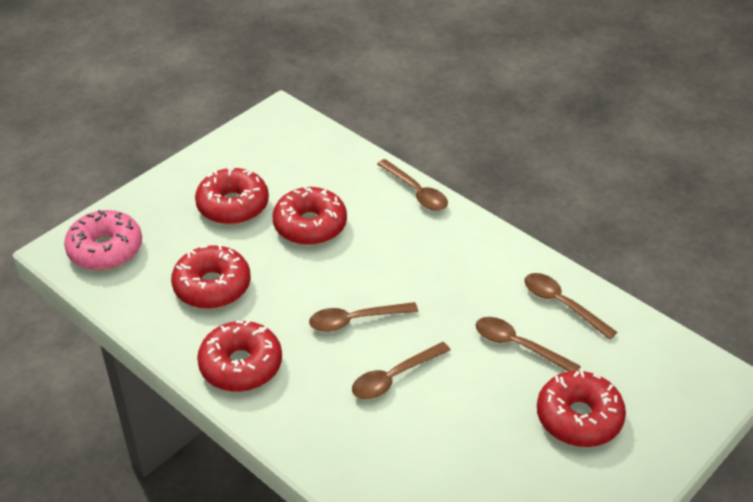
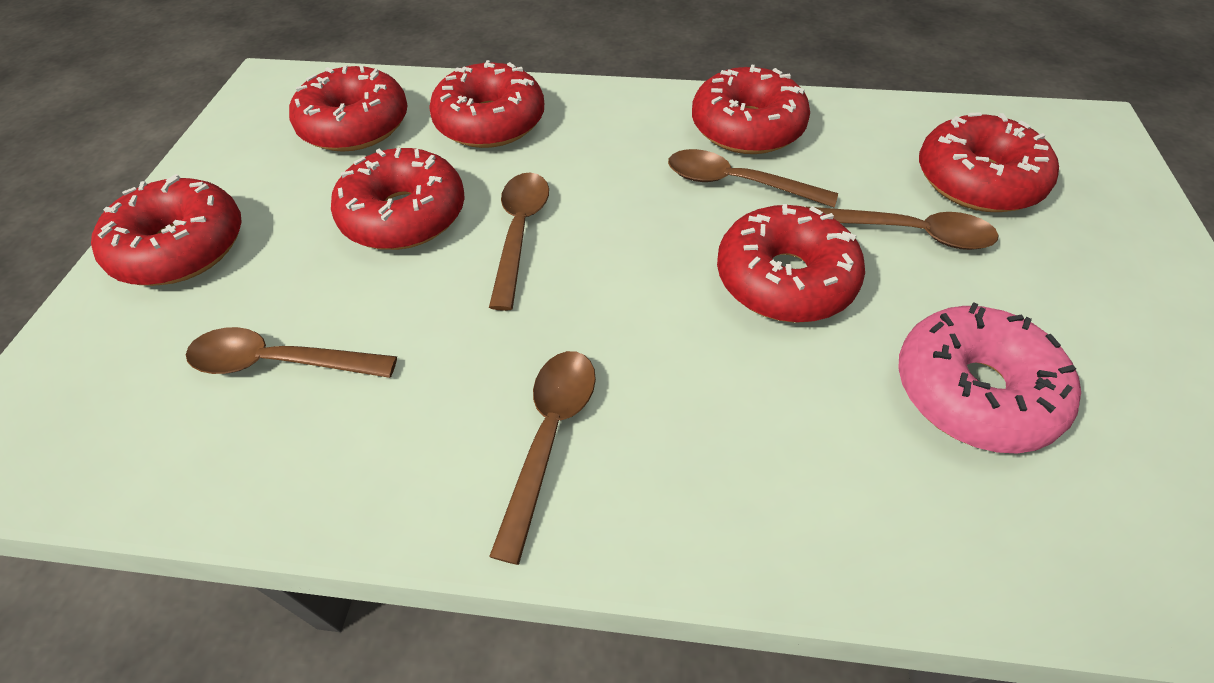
red donut: 5 -> 7

